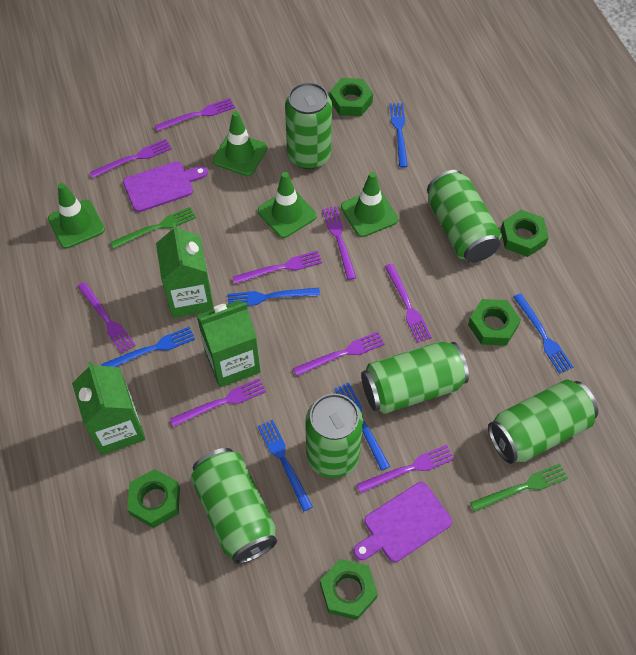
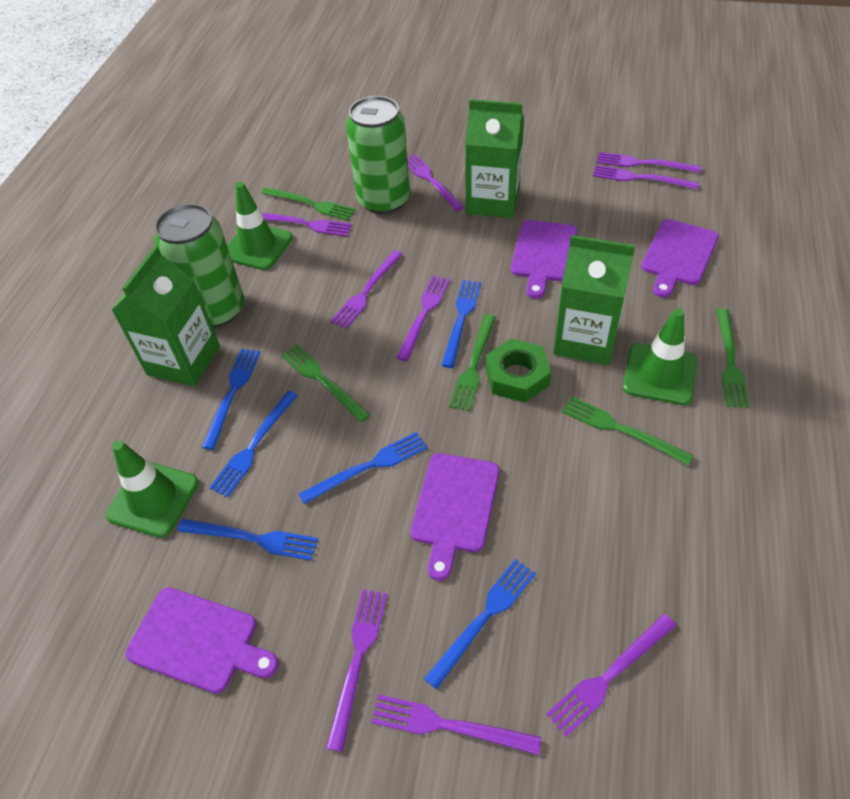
green can: 6 -> 2
green fork: 2 -> 5
green nut: 5 -> 1
green traffic cone: 4 -> 3
purple cutting board: 2 -> 4

